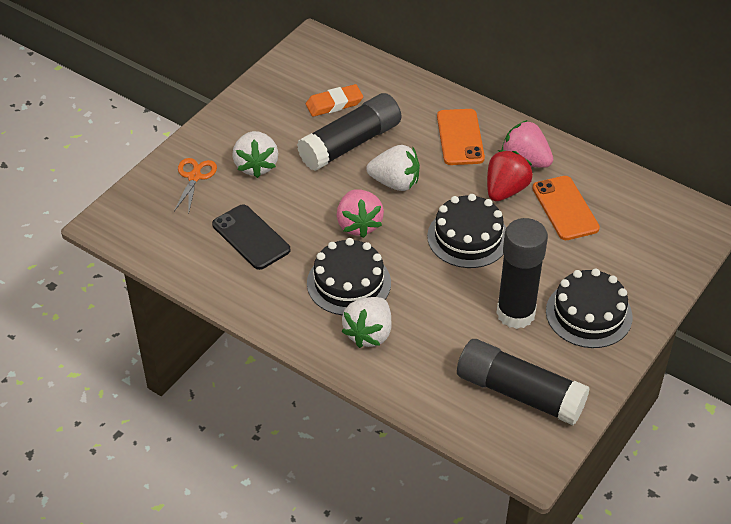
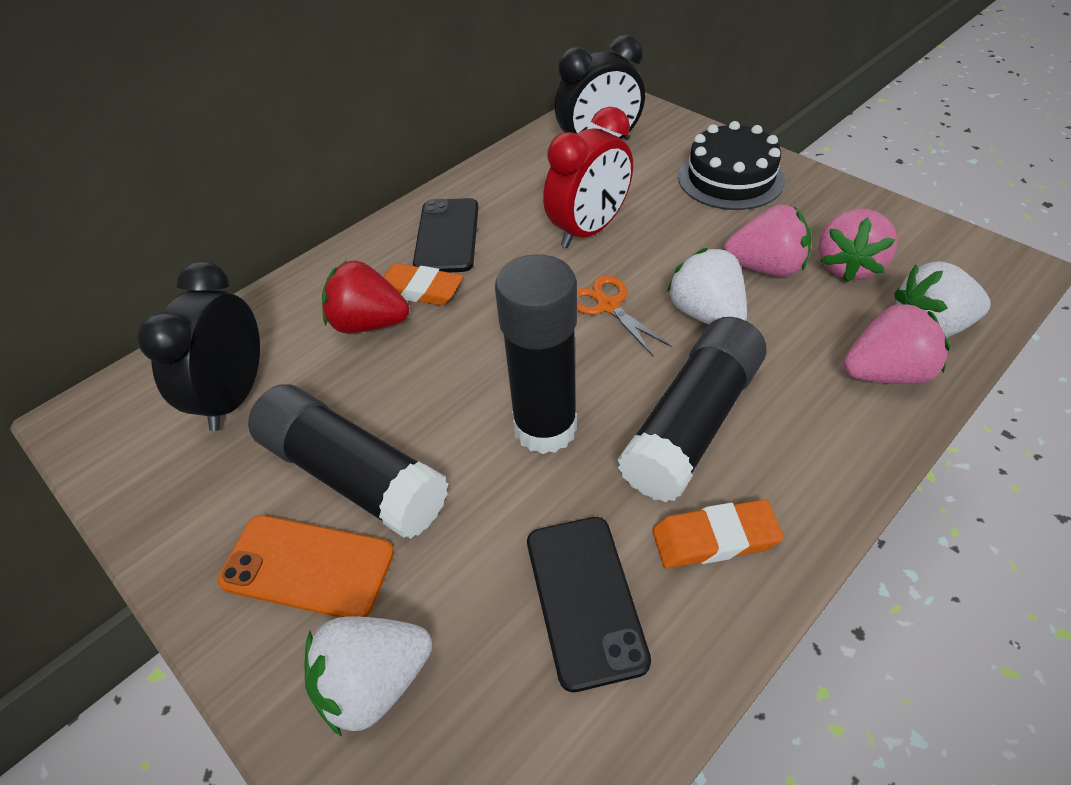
black cake: 3 -> 1
black clock: 0 -> 2
black phone: 1 -> 2
orange eraser: 1 -> 2
orange phone: 2 -> 1
pink strawberry: 2 -> 3
red clock: 0 -> 1

